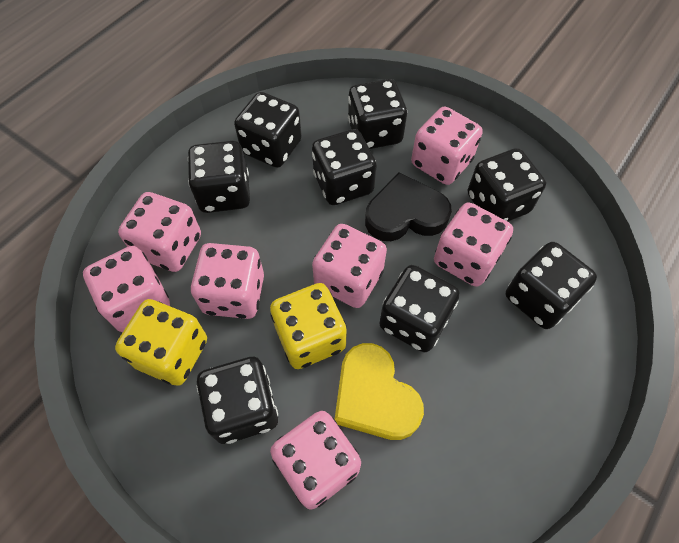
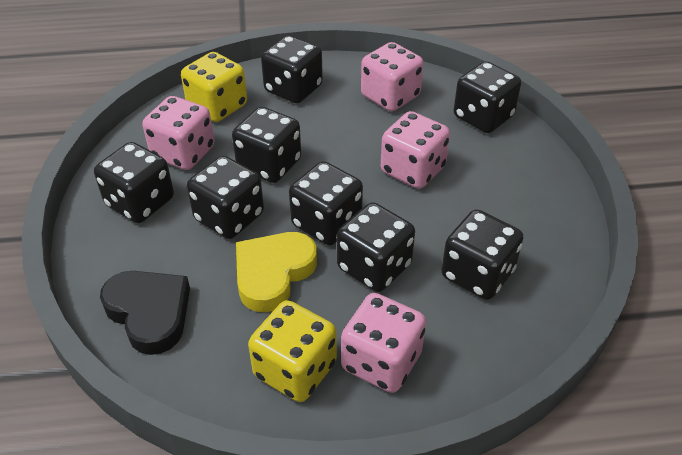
pink dice: 7 -> 4

